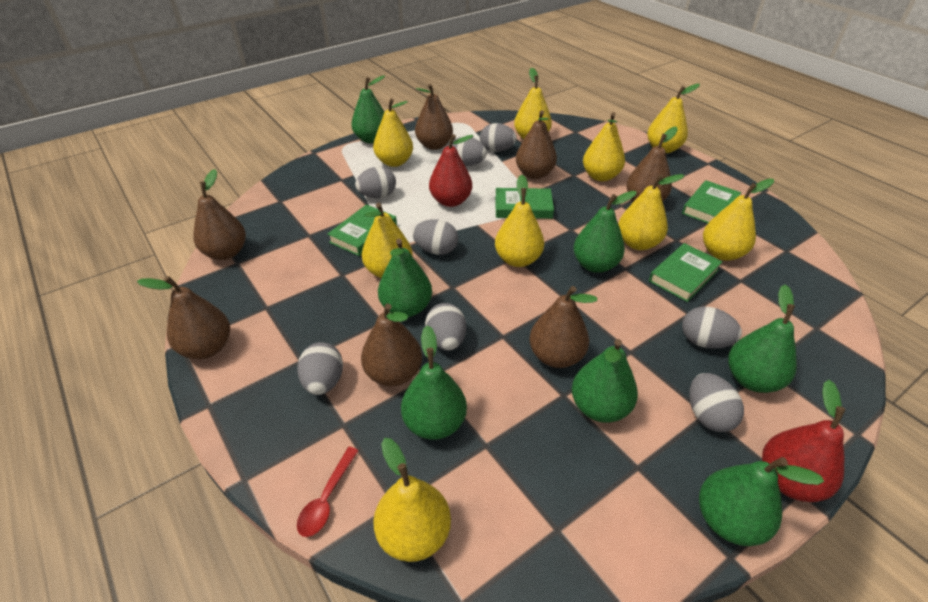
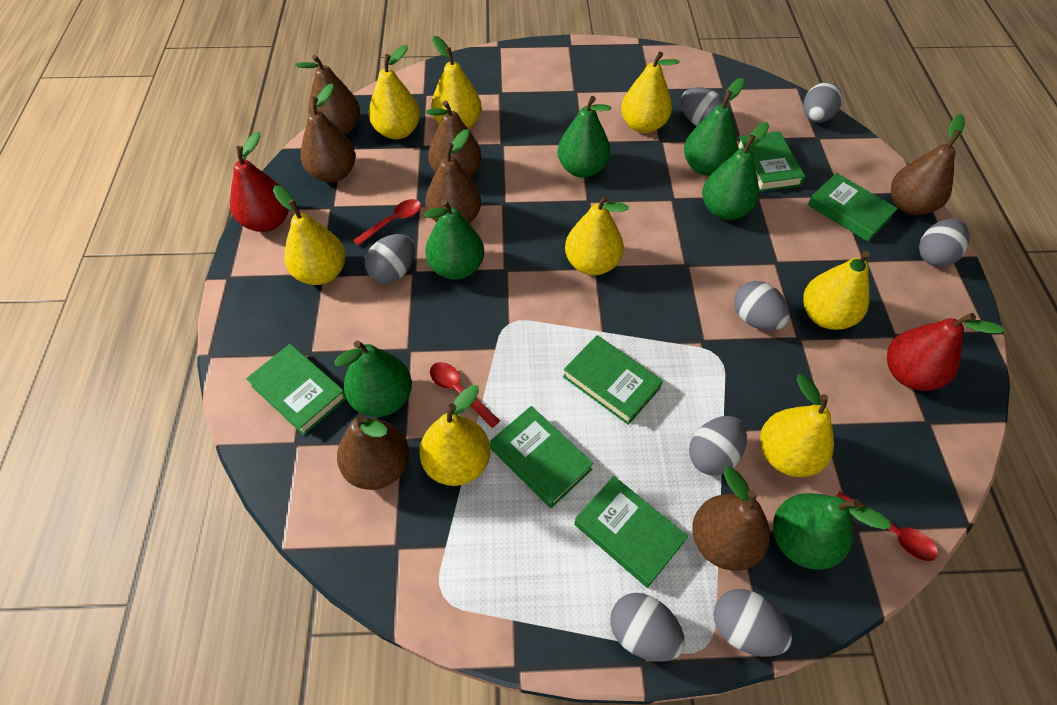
green book: 4 -> 6
green pear: 7 -> 6
red spoon: 1 -> 3
yellow pear: 9 -> 8

